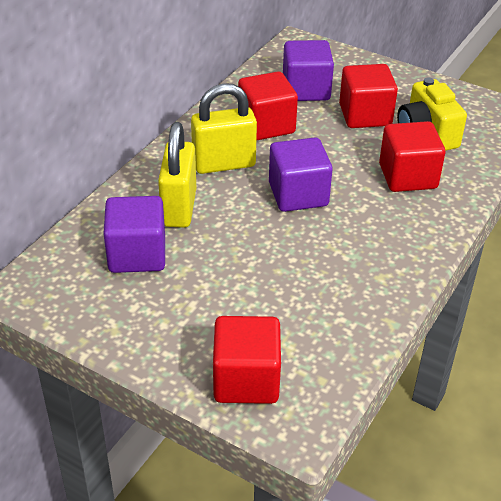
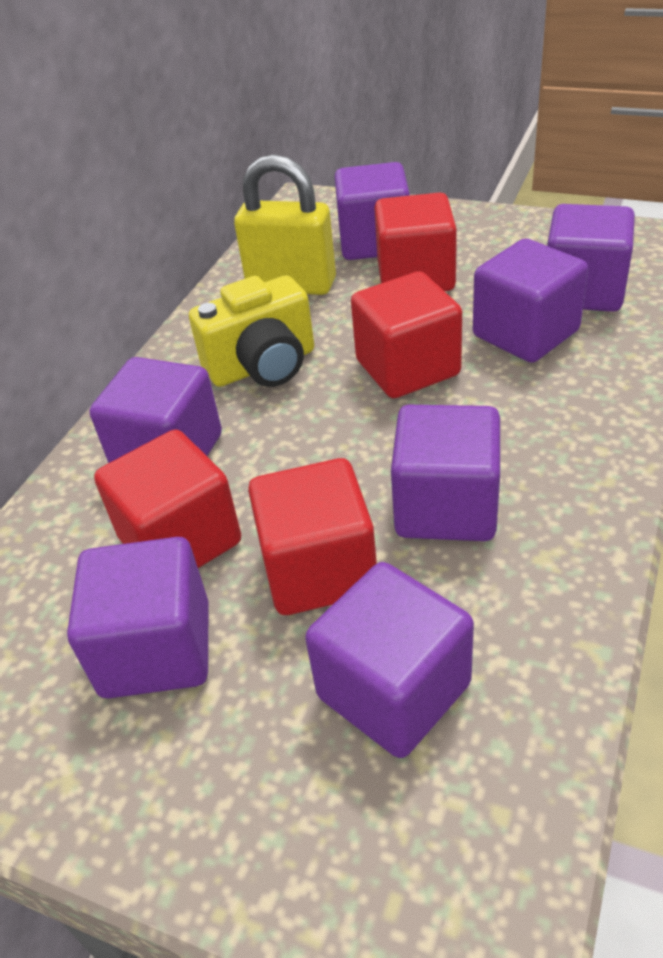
purple cube: 3 -> 7
yellow padlock: 2 -> 1

